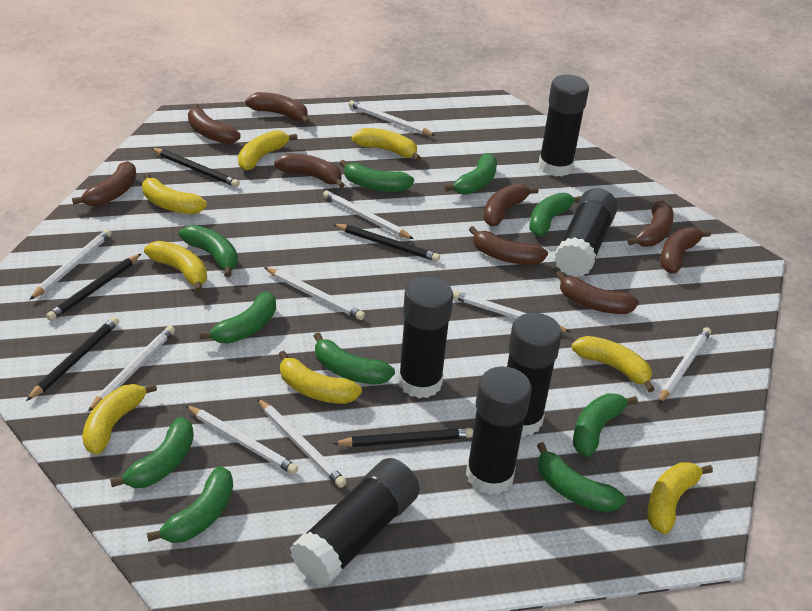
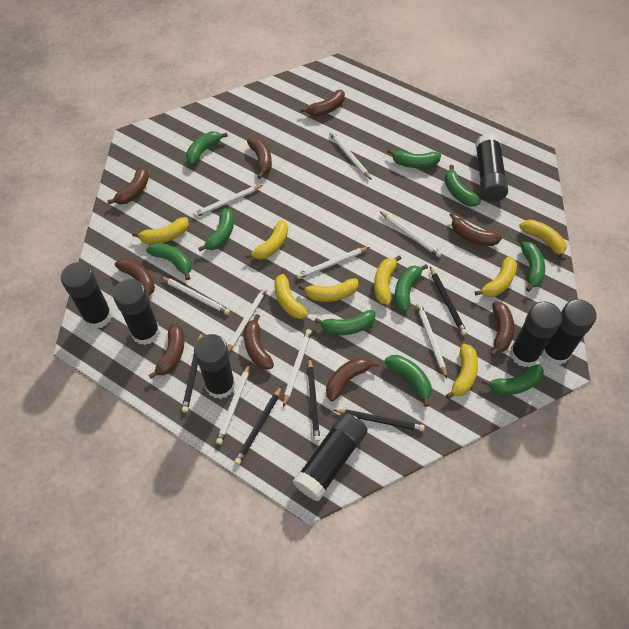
black glue stick: 6 -> 7

